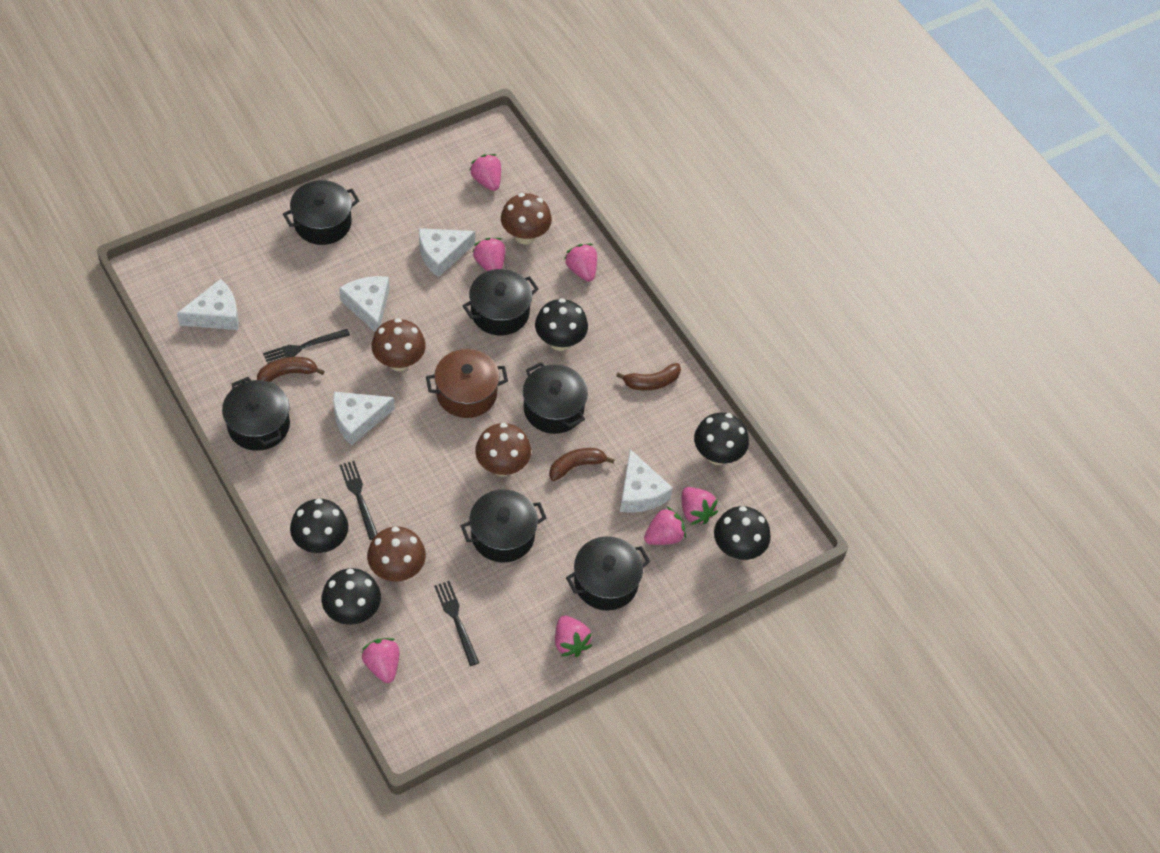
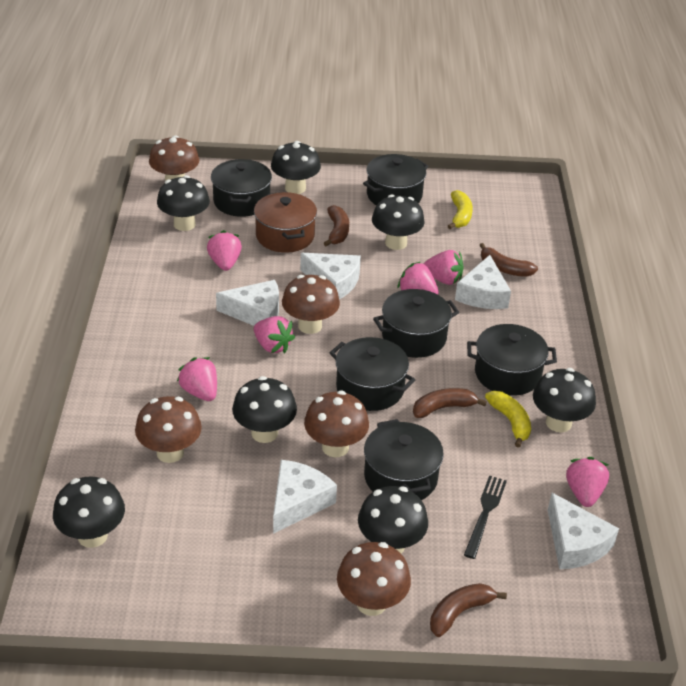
black fork: 3 -> 1
black mushroom: 5 -> 7
brown banana: 3 -> 4
brown mushroom: 4 -> 5
pink strawberry: 7 -> 6
yellow banana: 0 -> 2

